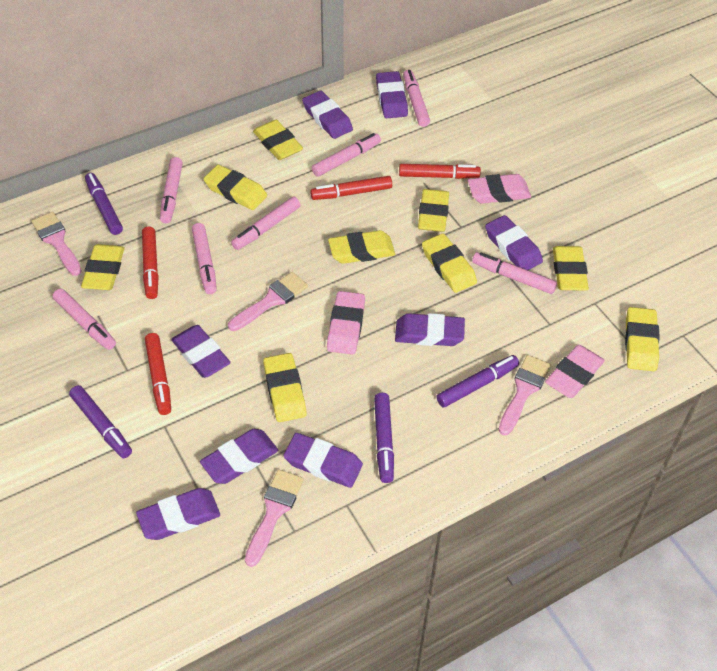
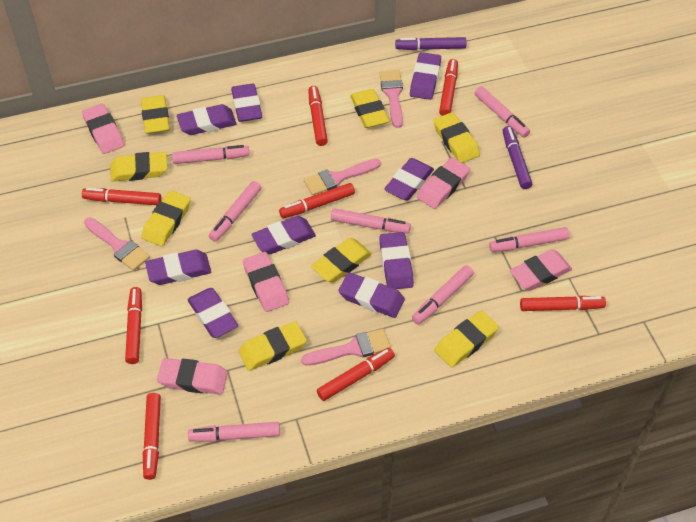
pink eraser: 3 -> 5
purple eraser: 8 -> 9
purple marker: 4 -> 2
red marker: 4 -> 8
yellow eraser: 9 -> 8

